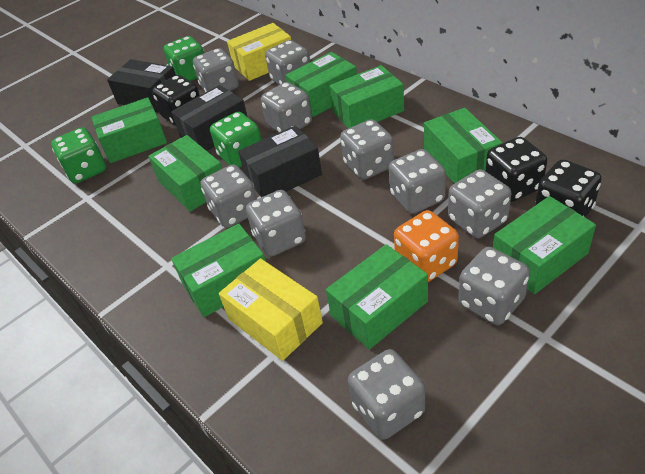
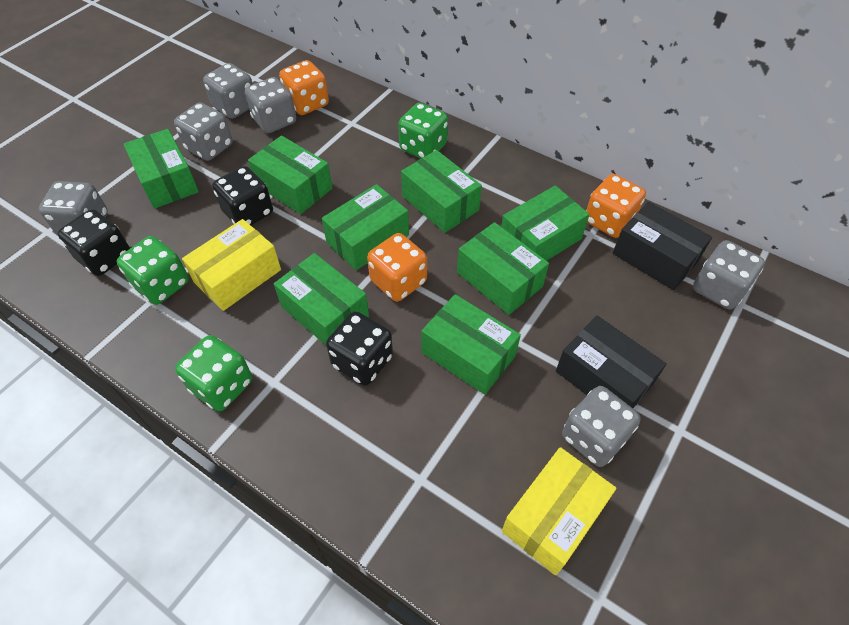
black box: 3 -> 2
grey dice: 10 -> 6
orange dice: 1 -> 3

